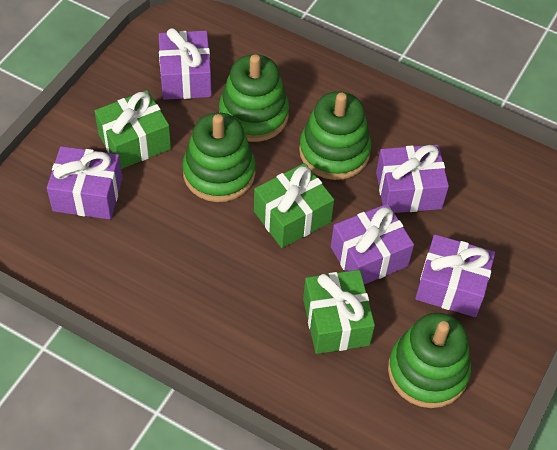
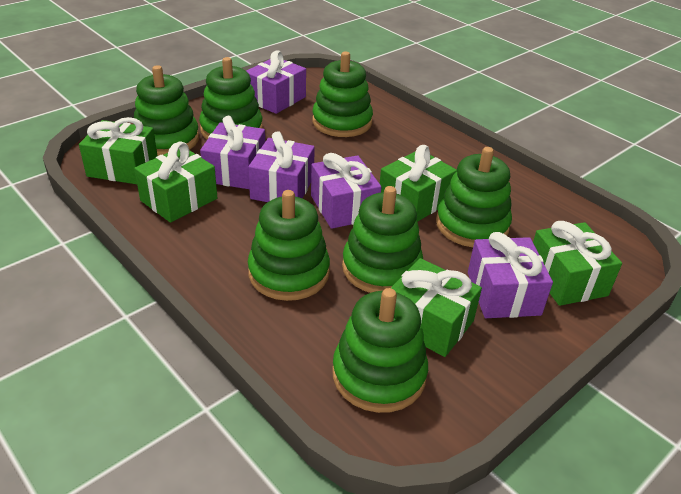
green gift: 3 -> 5
green stacking toy: 4 -> 7

